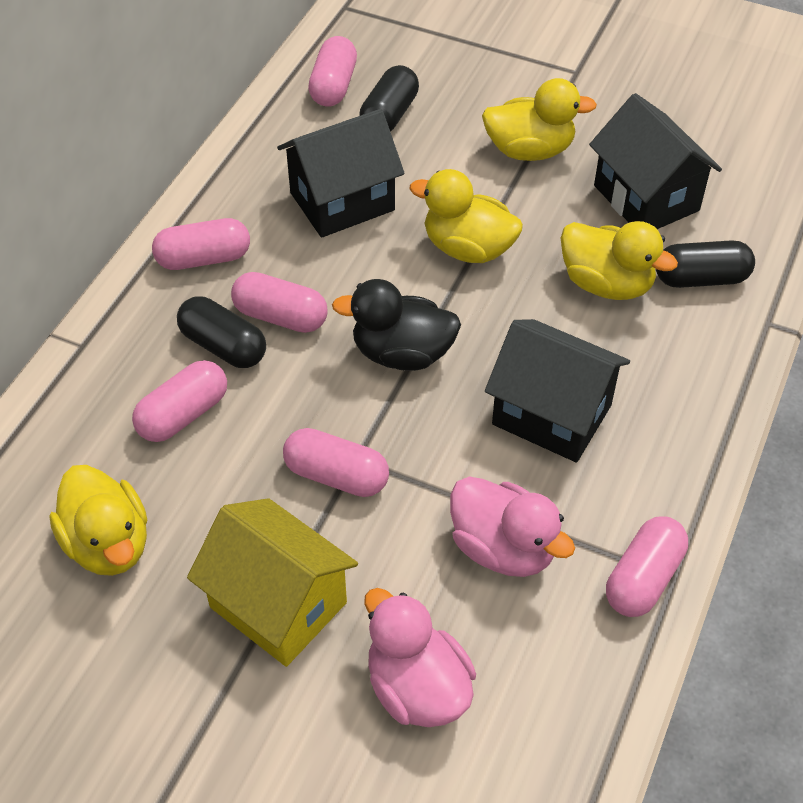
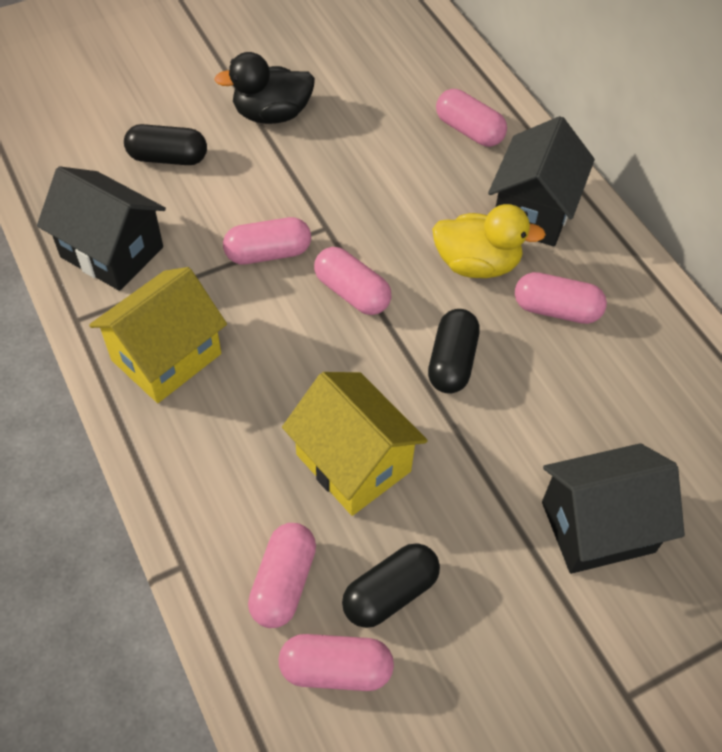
pink duck: 2 -> 0
yellow duck: 4 -> 1
yellow house: 1 -> 2

